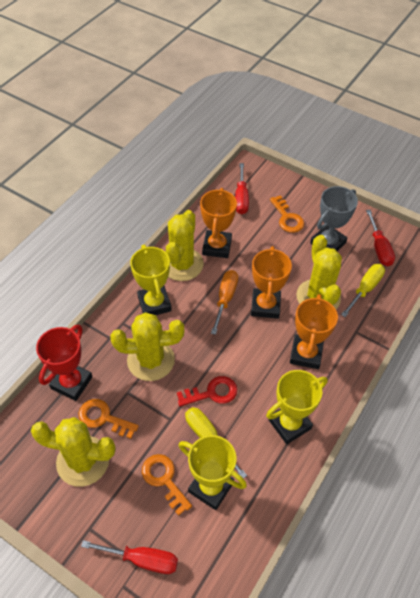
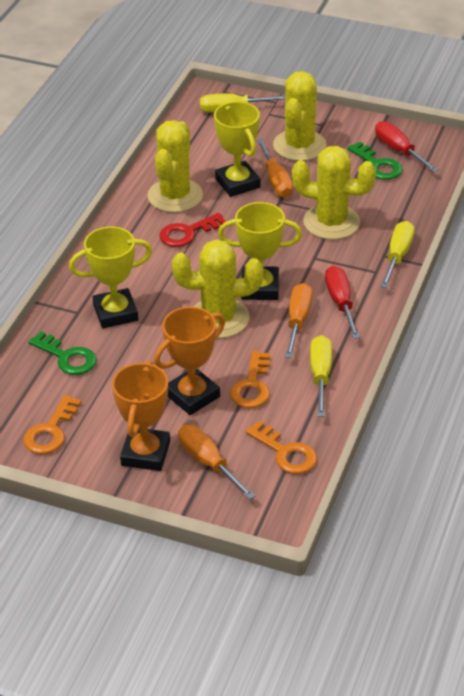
green key: 0 -> 2
grey trophy: 1 -> 0
orange screwdriver: 1 -> 3
orange trophy: 3 -> 2
red screwdriver: 3 -> 2
red trophy: 1 -> 0
yellow screwdriver: 2 -> 3

